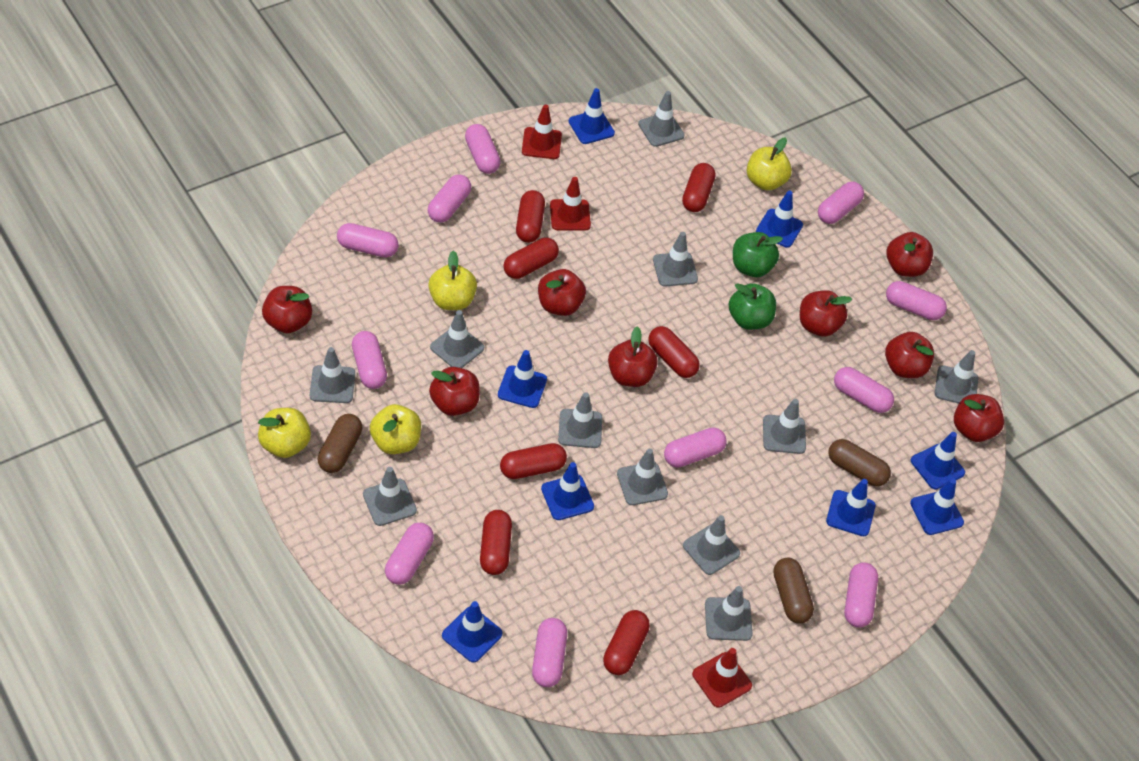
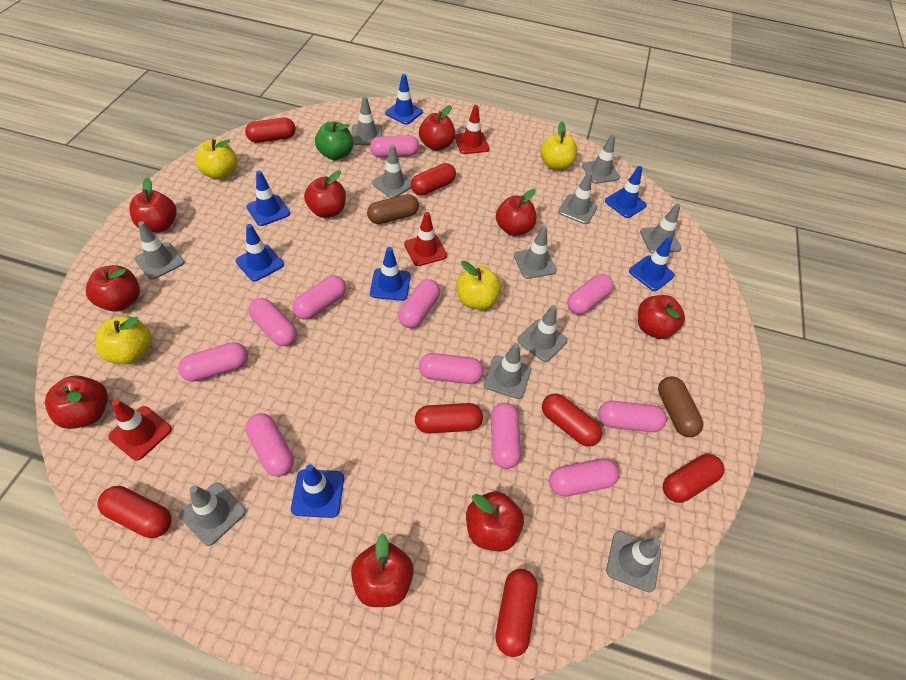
blue traffic cone: 8 -> 7
brown capsule: 3 -> 2
green apple: 2 -> 1
red apple: 8 -> 9

